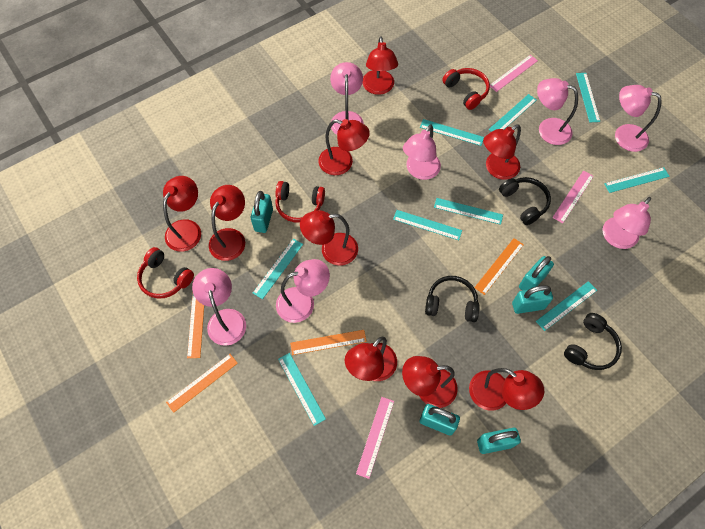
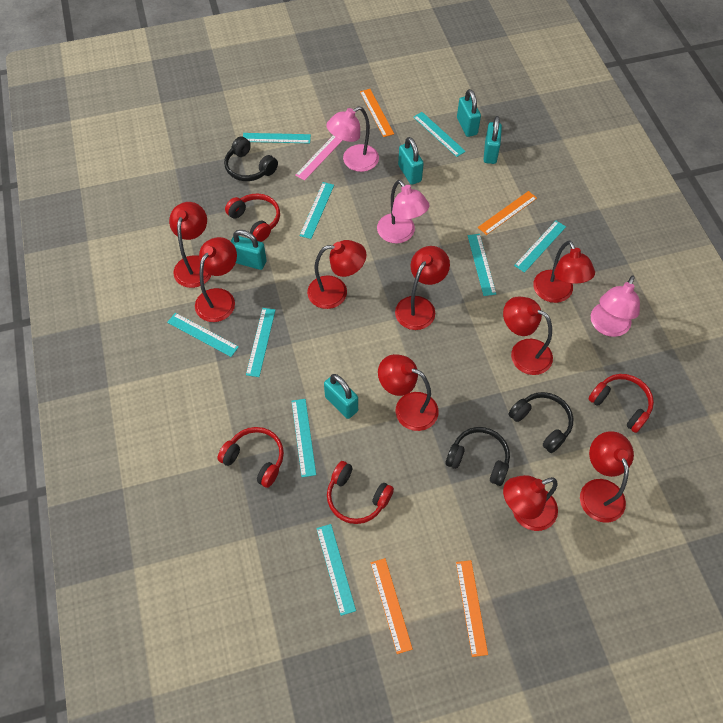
pink lamp: 7 -> 3
pink ruler: 3 -> 1
red headphones: 3 -> 4

